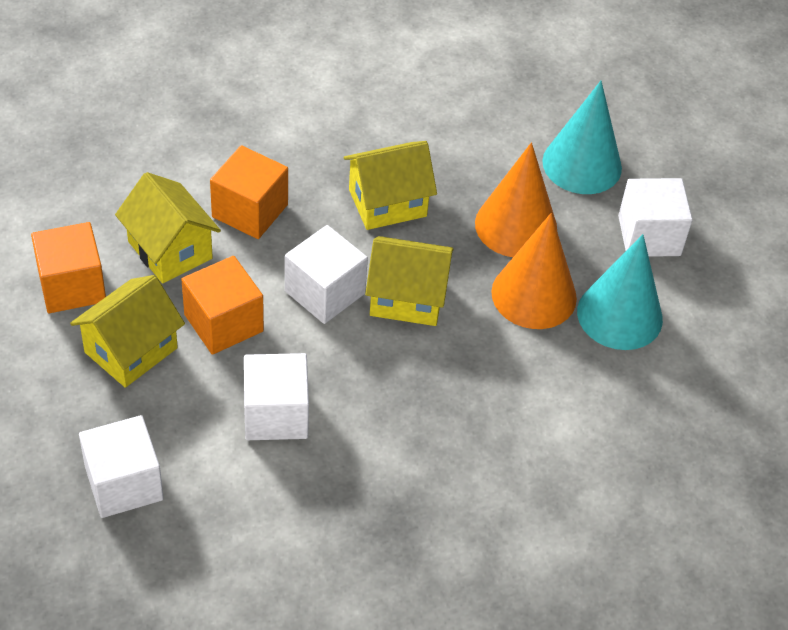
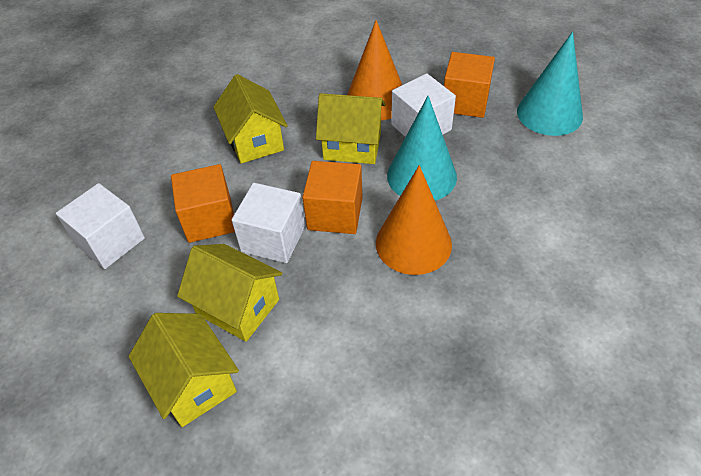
white cube: 4 -> 3

